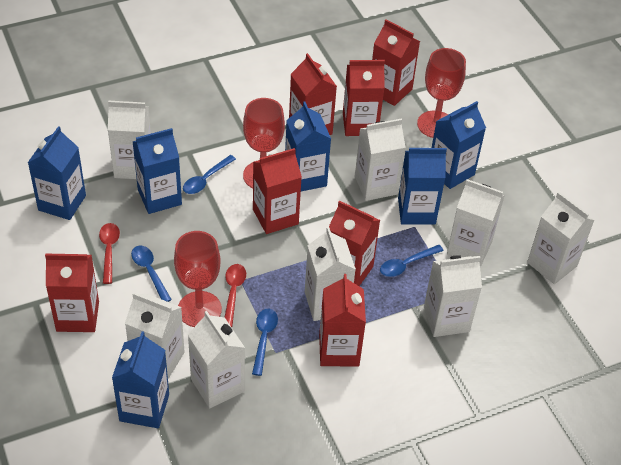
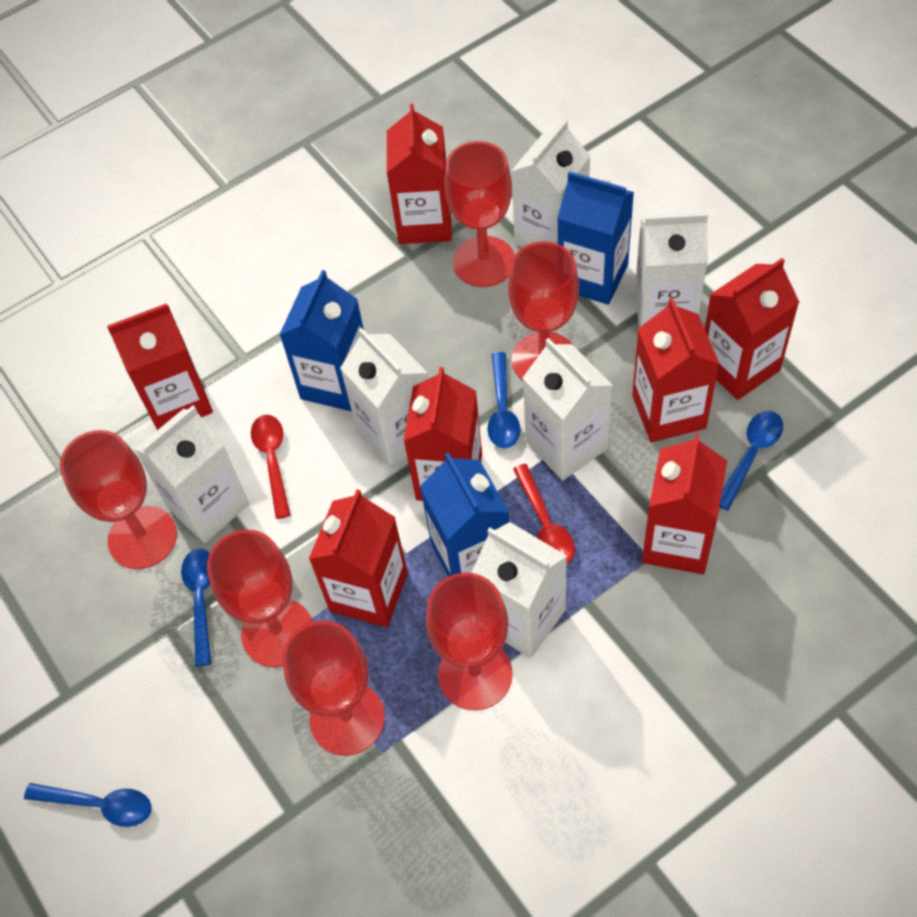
blue carton: 6 -> 3
red goblet: 3 -> 6
white carton: 8 -> 6

